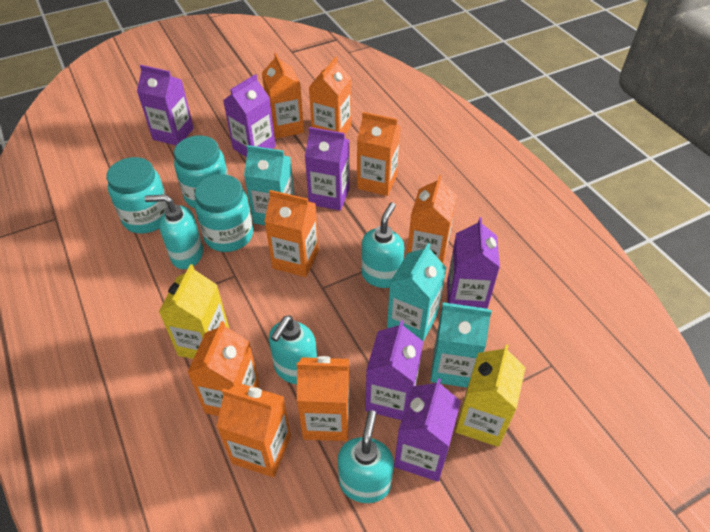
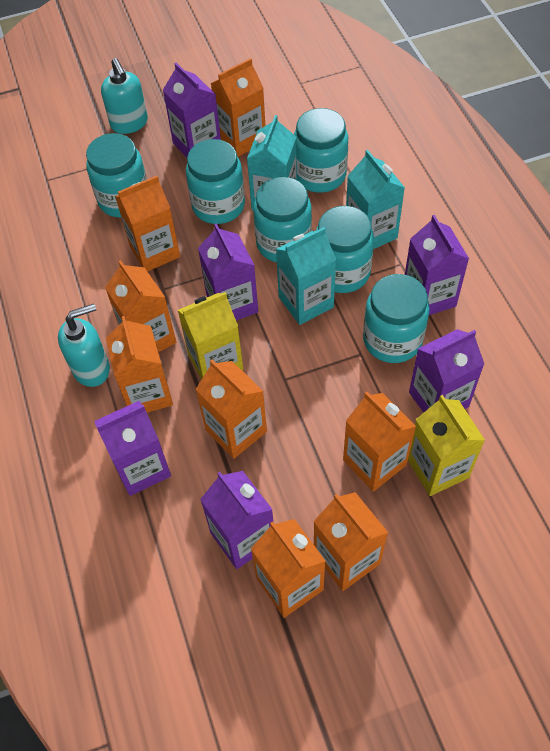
turquoise jar: 3 -> 6
turquoise soap dispenser: 4 -> 2

